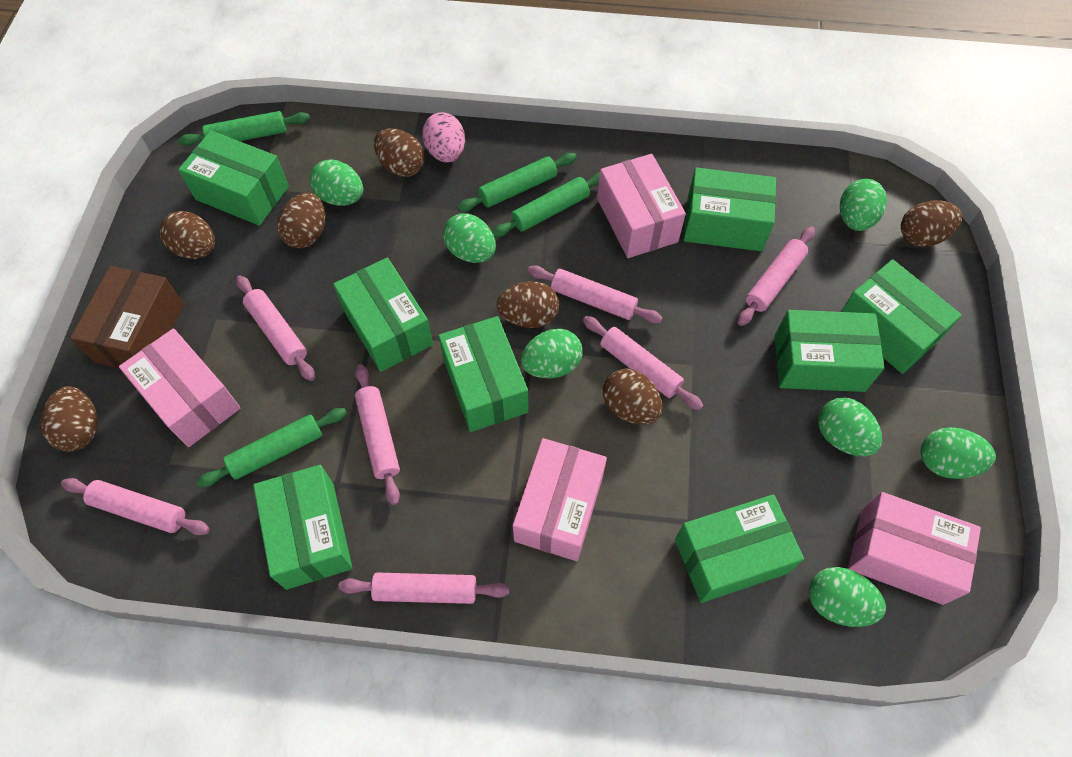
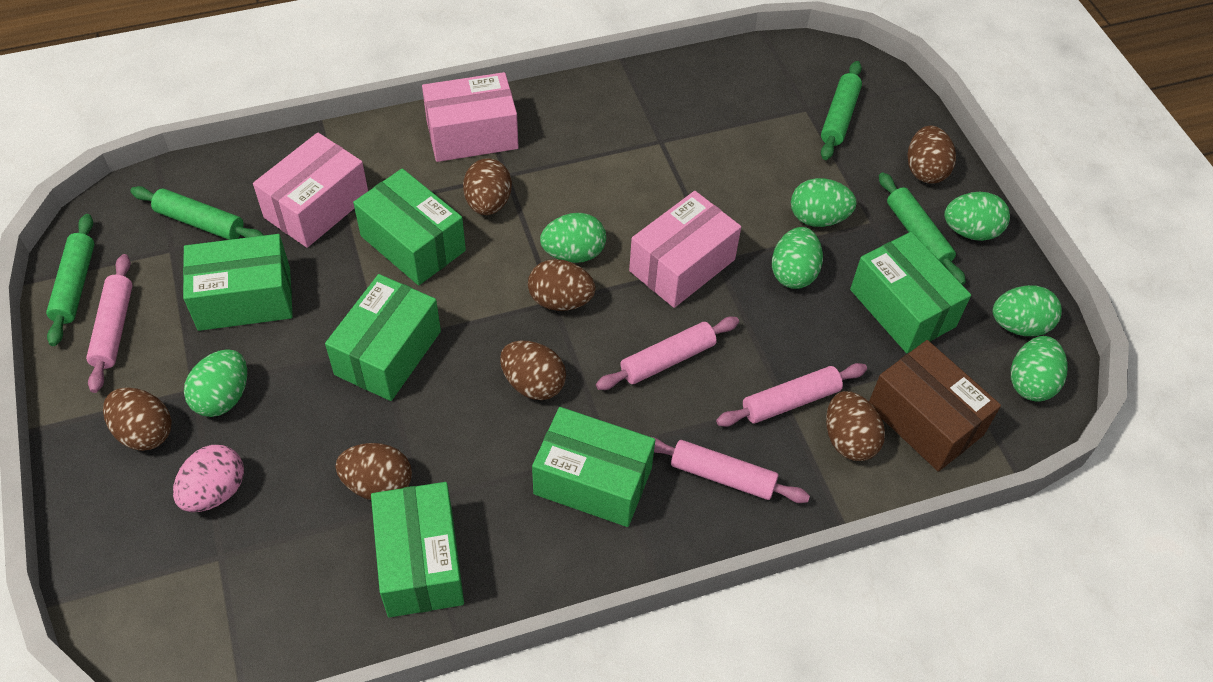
green box: 8 -> 6
pink box: 4 -> 3
pink rolling pin: 7 -> 4

